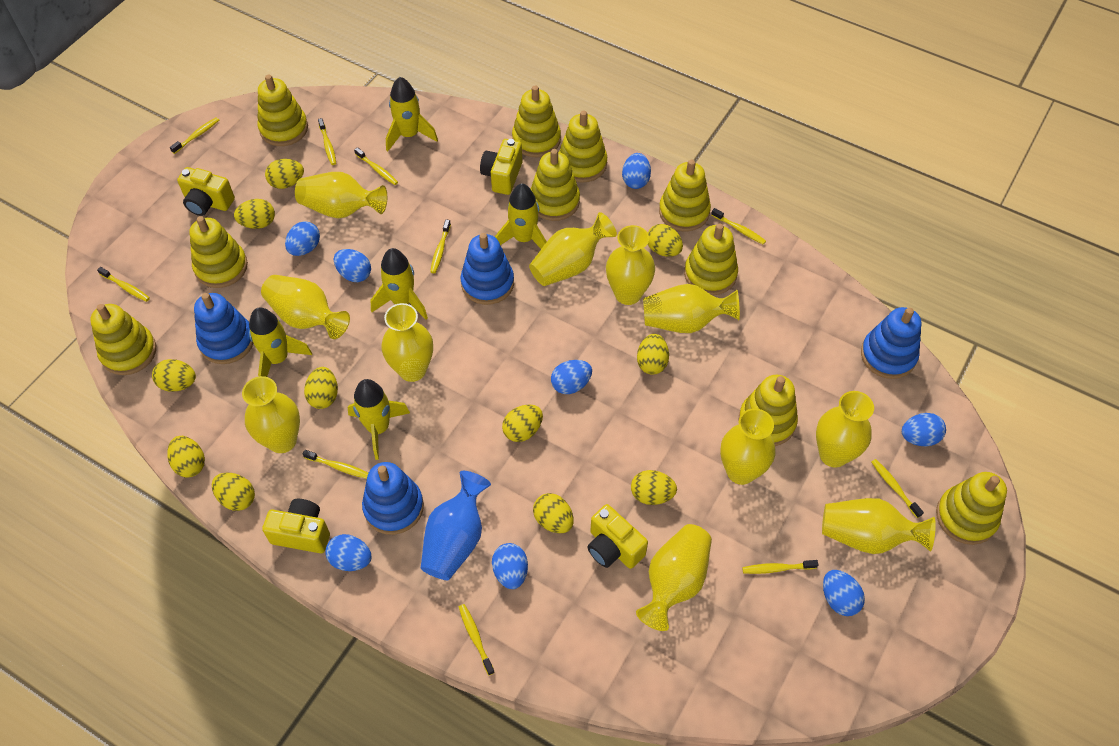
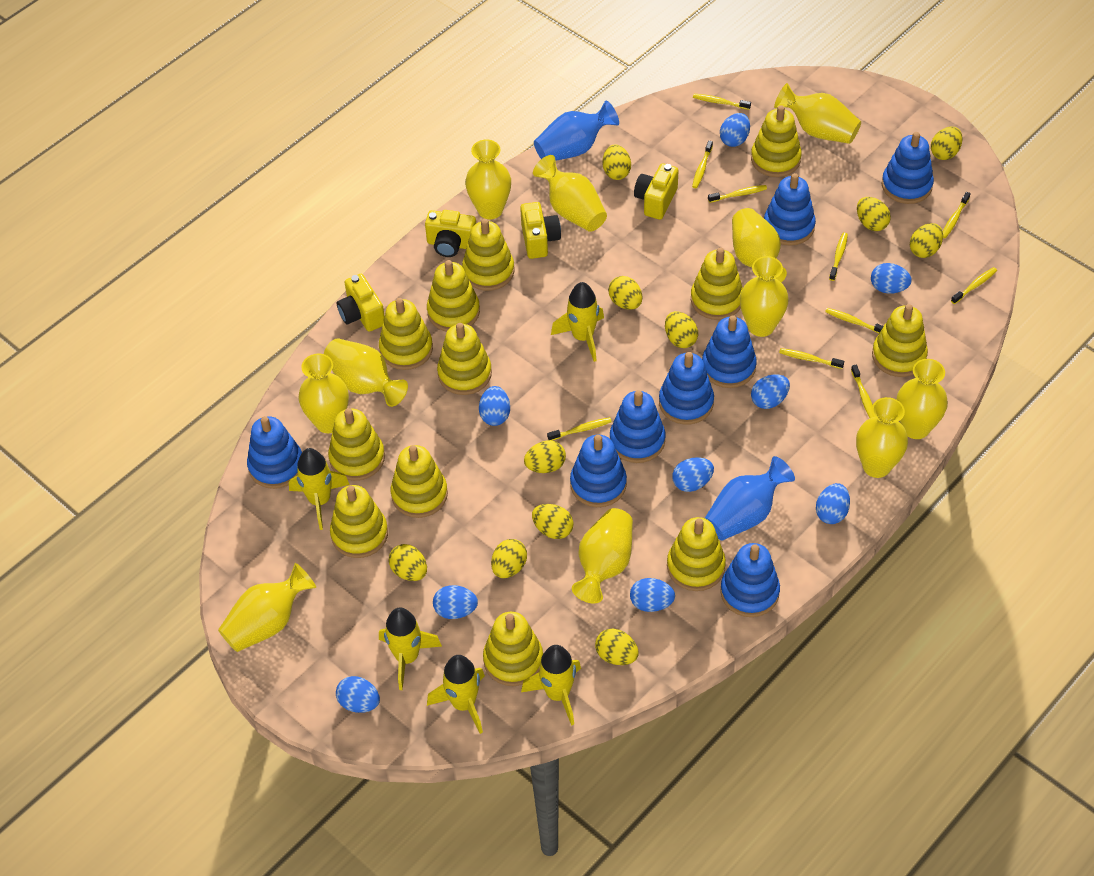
blue egg: 8 -> 9
blue stacking toy: 4 -> 8
blue vase: 1 -> 2
yellow stacking toy: 10 -> 12

